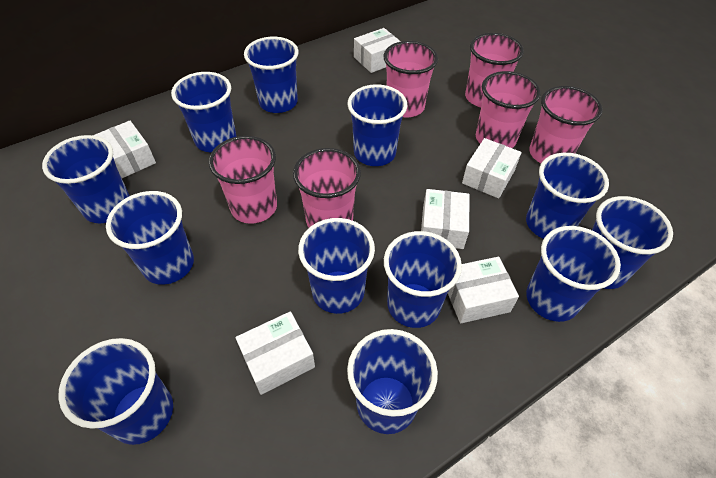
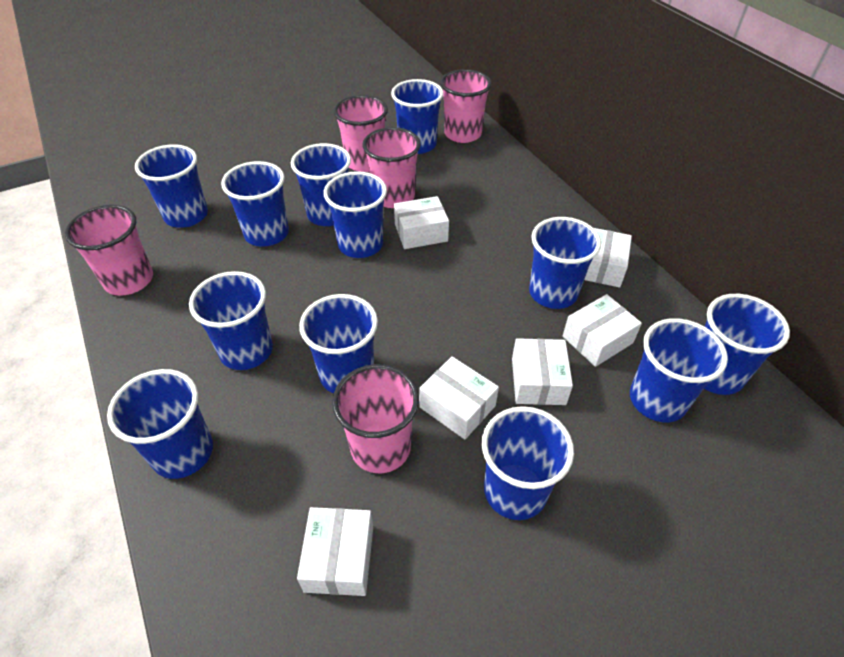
pink cup: 6 -> 5

